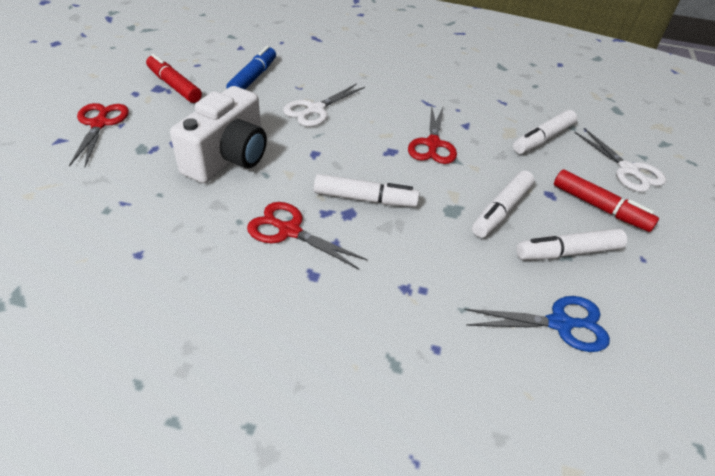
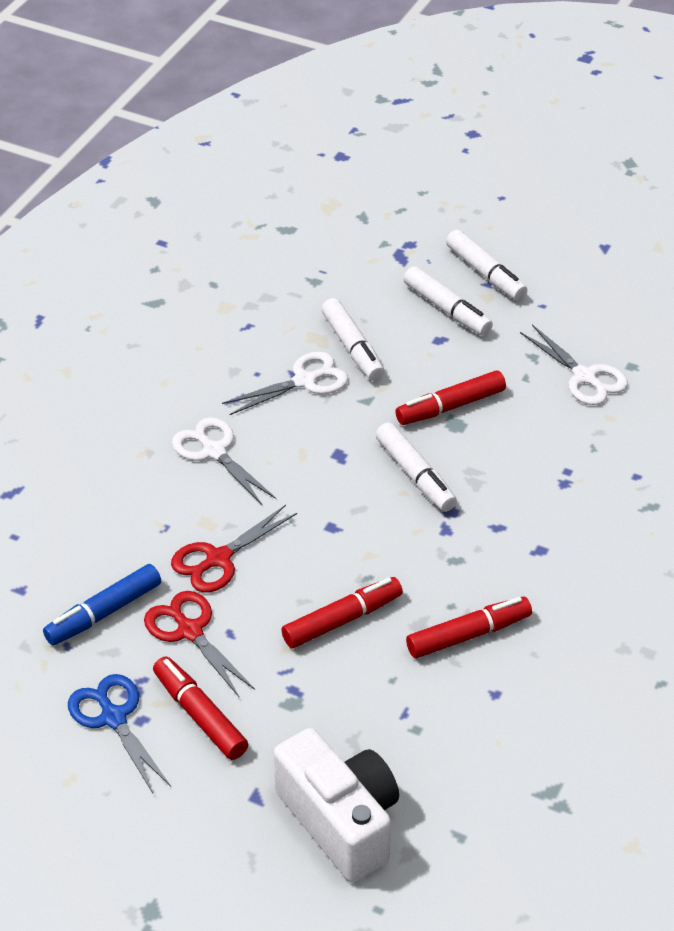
red marker: 2 -> 4
red scissors: 3 -> 2
white scissors: 2 -> 3

